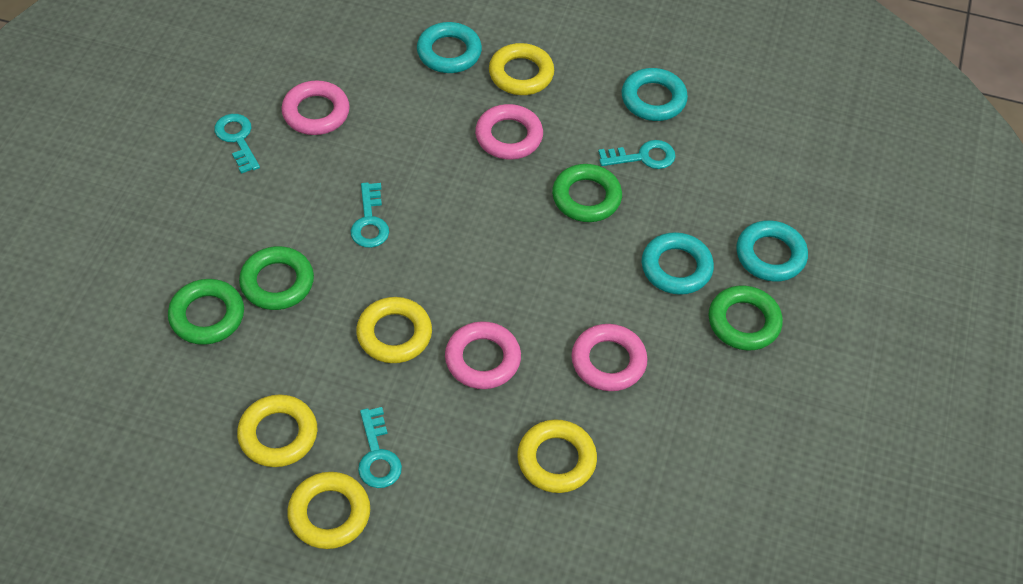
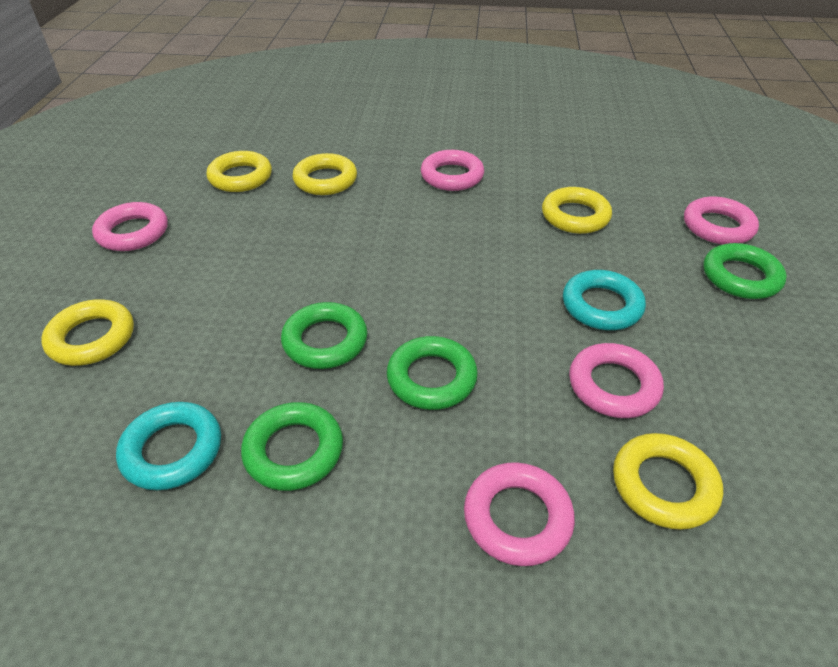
pink ring: 4 -> 5
turquoise key: 4 -> 0
turquoise ring: 4 -> 2

